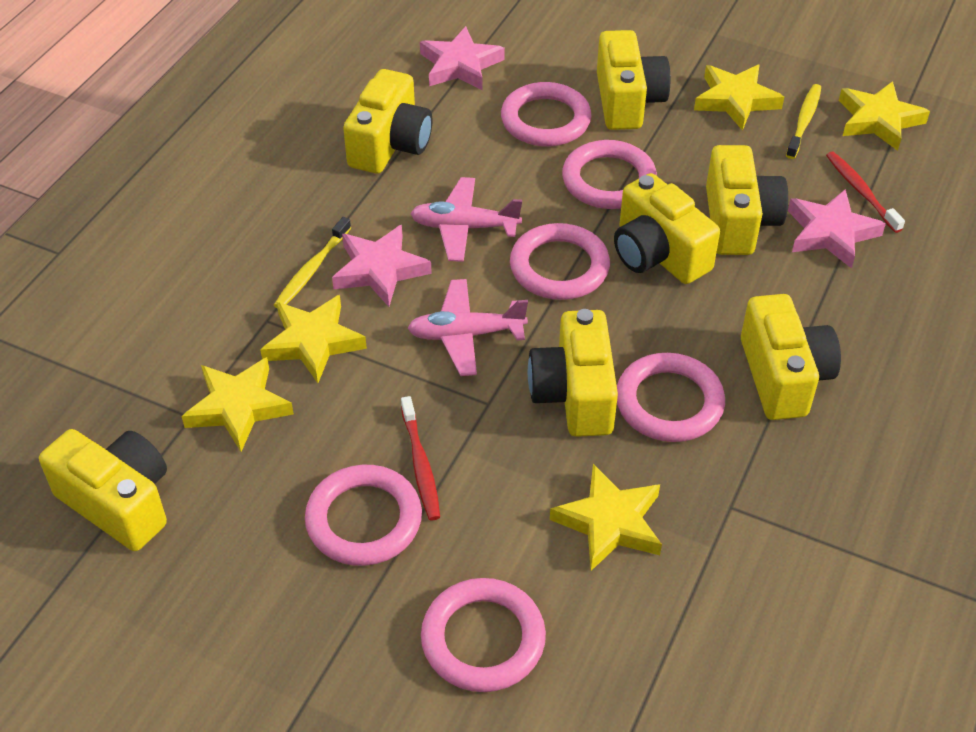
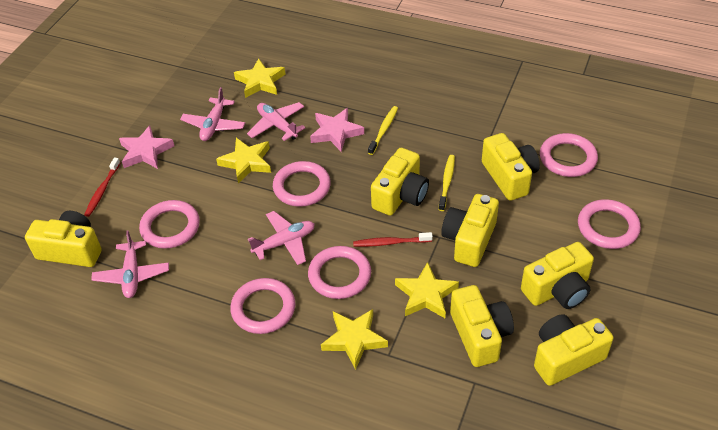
pink plane: 2 -> 4
pink star: 3 -> 2
yellow star: 5 -> 4

